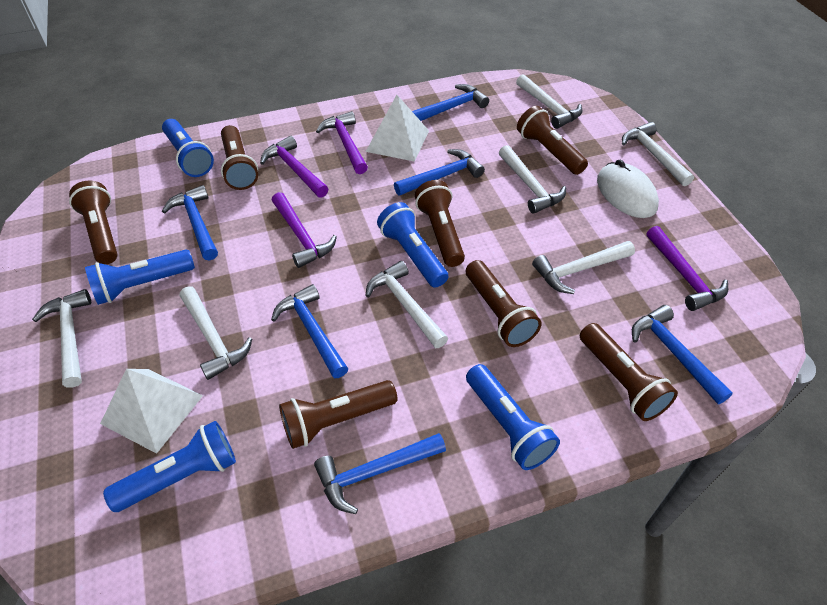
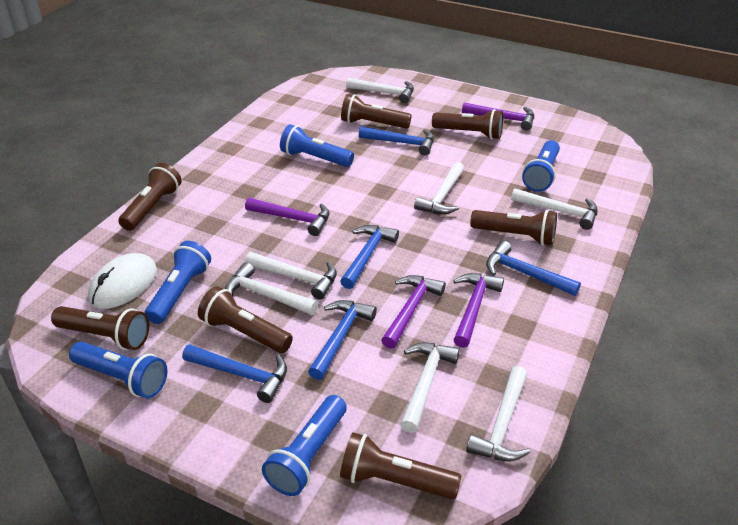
blue hammer: 6 -> 5
white pyramid: 2 -> 0

